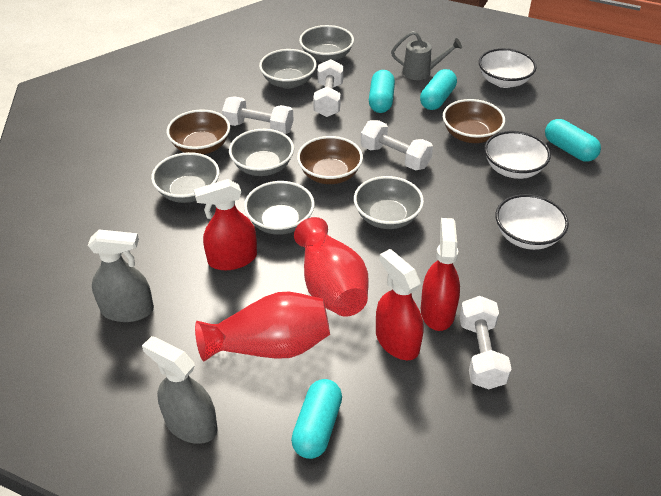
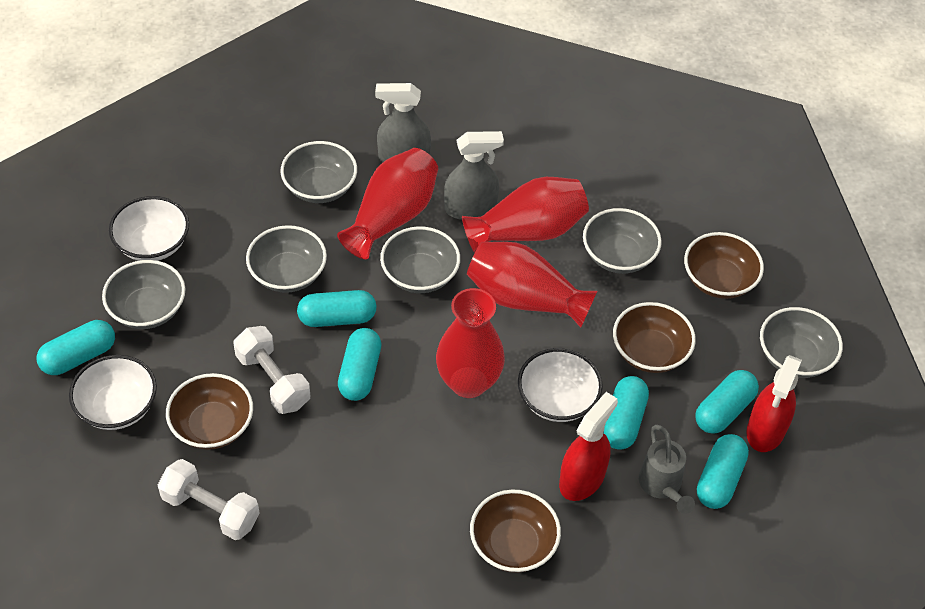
brown bowl: 3 -> 4
red spray bottle: 3 -> 2
red vase: 2 -> 4
turquoise capsule: 4 -> 6
white dumbbell: 4 -> 2

